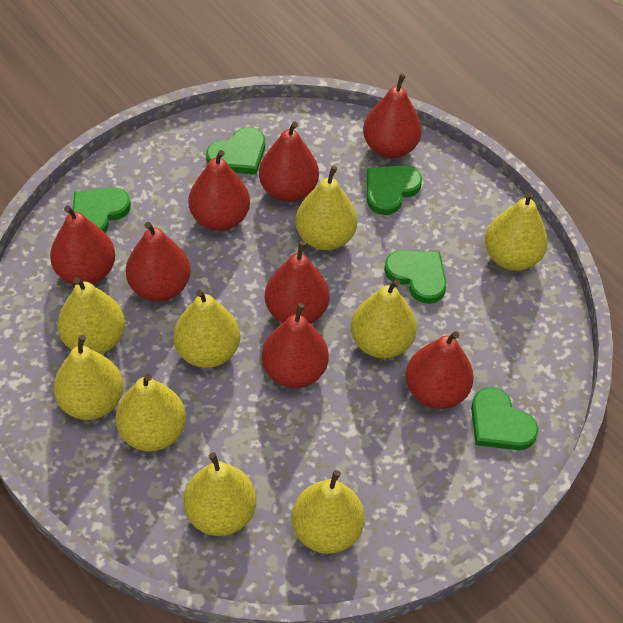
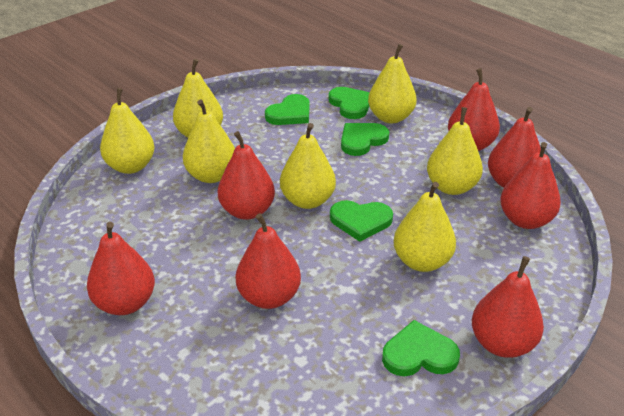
red pear: 8 -> 7
yellow pear: 9 -> 7

